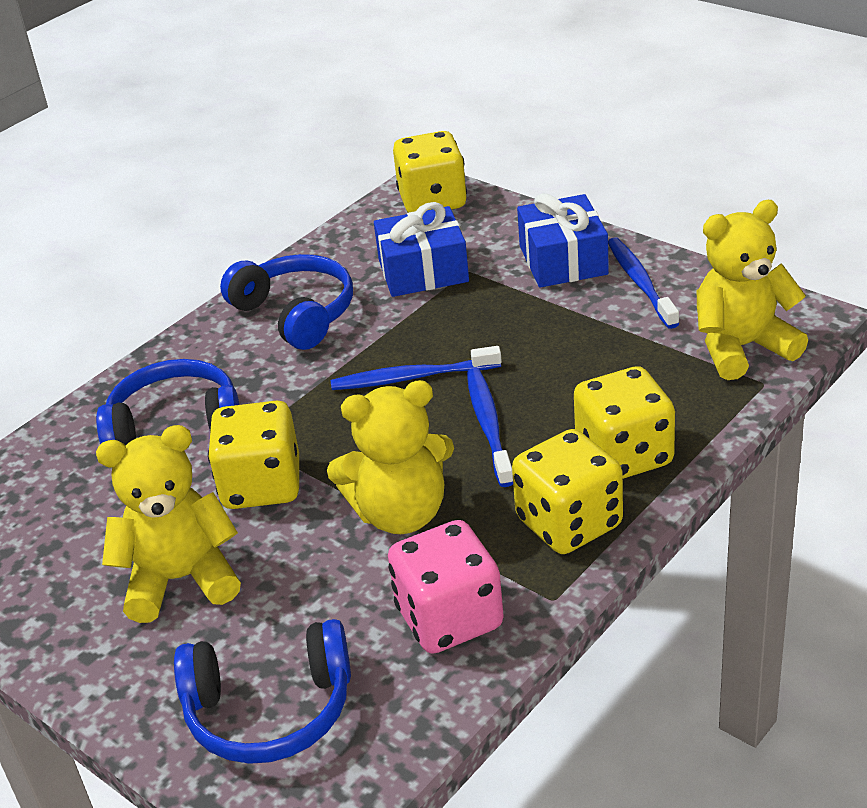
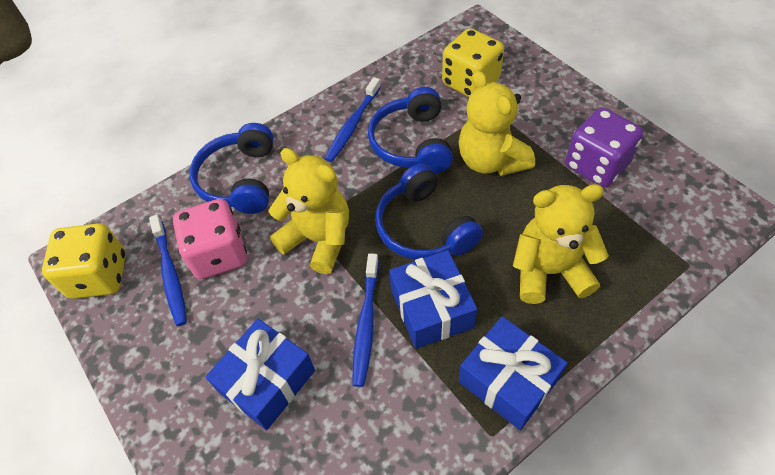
blue gift: 2 -> 3
purple dice: 0 -> 1
yellow dice: 4 -> 2

